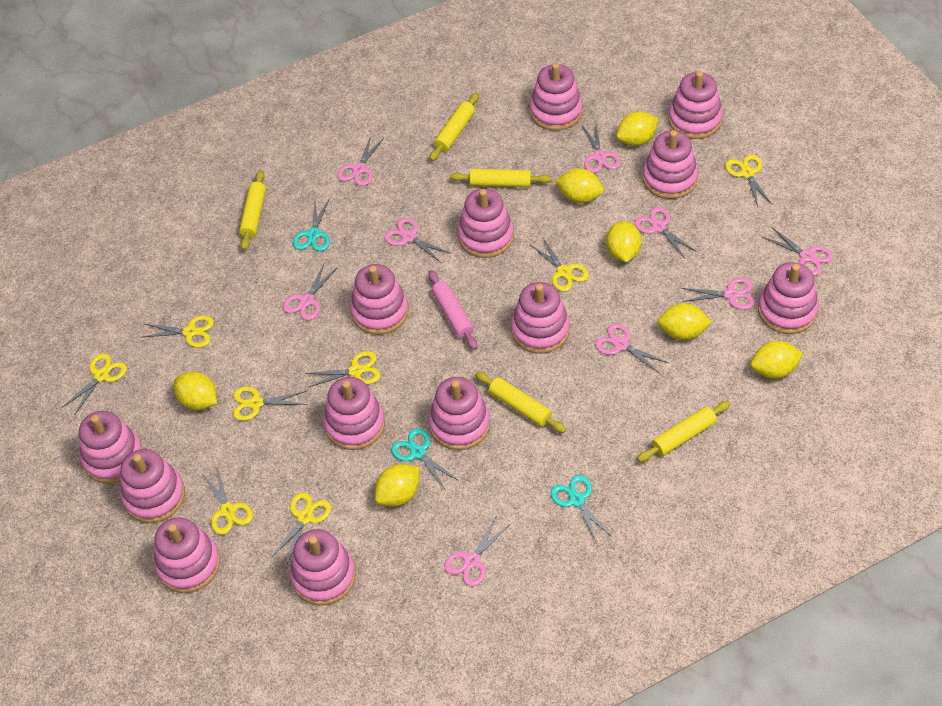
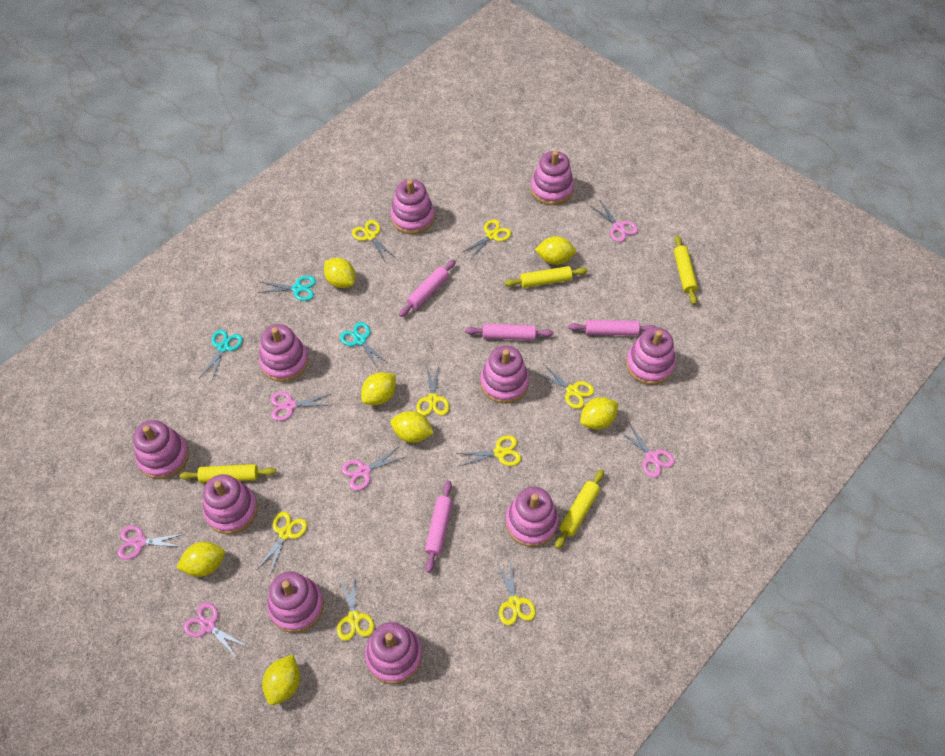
pink rolling pin: 1 -> 4
pink scissors: 9 -> 6
pink stacking toy: 13 -> 10
yellow rolling pin: 5 -> 4

